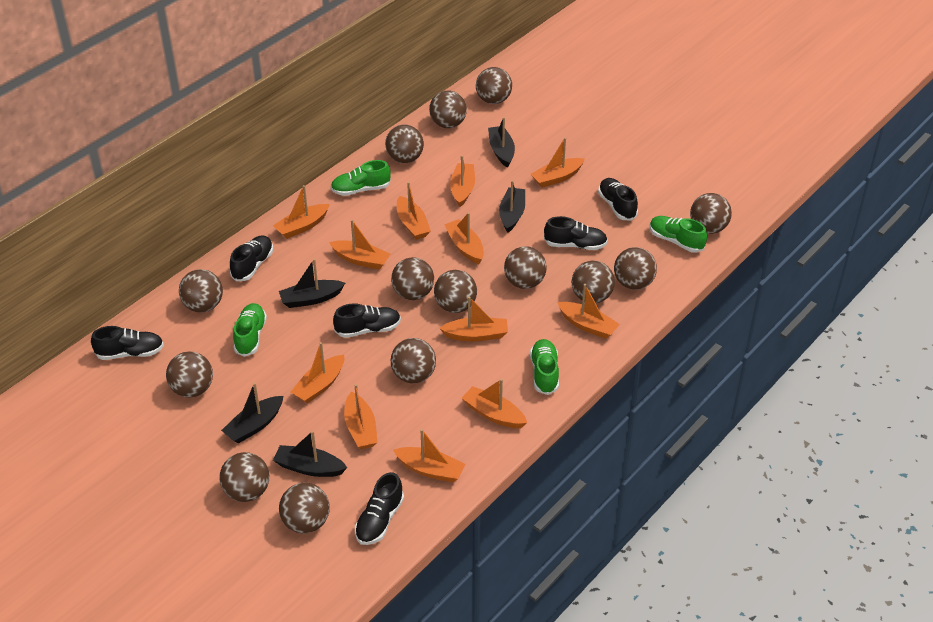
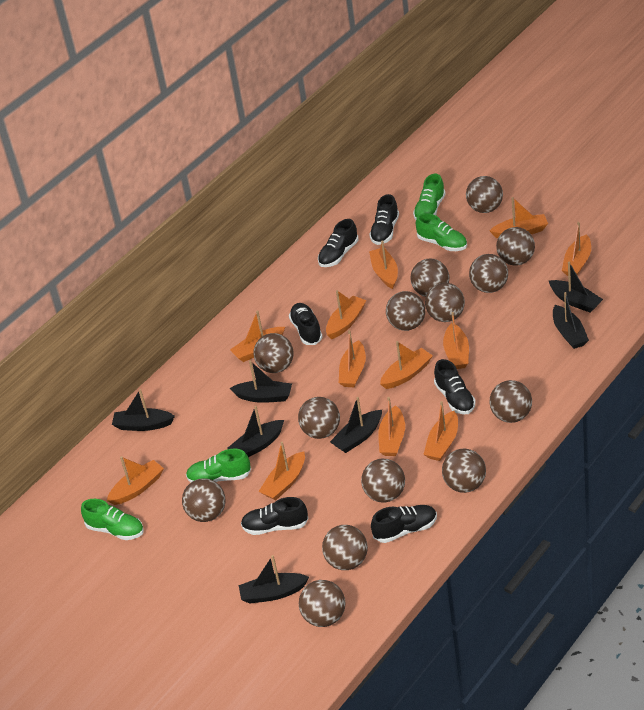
black boat: 5 -> 7

